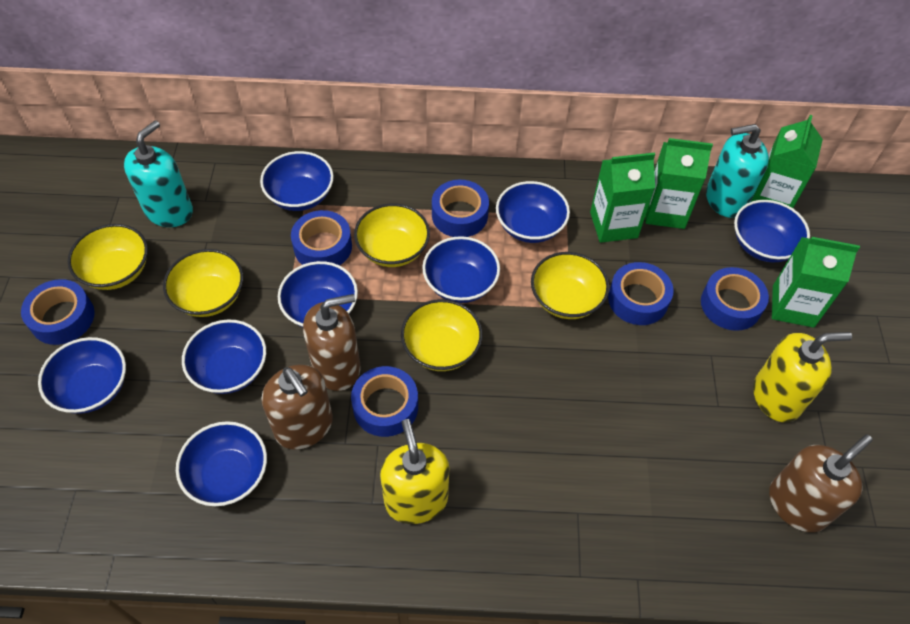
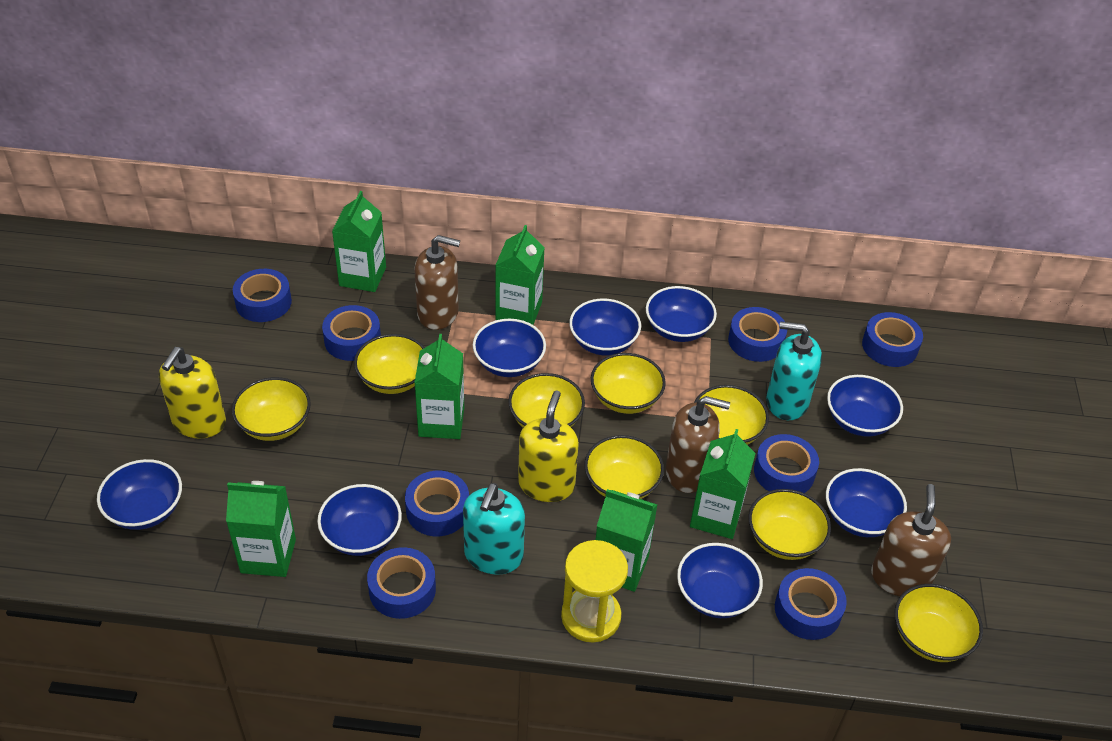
blue tape: 6 -> 8
green carton: 4 -> 6
yellow bowl: 5 -> 8
yellow hourglass: 0 -> 1

